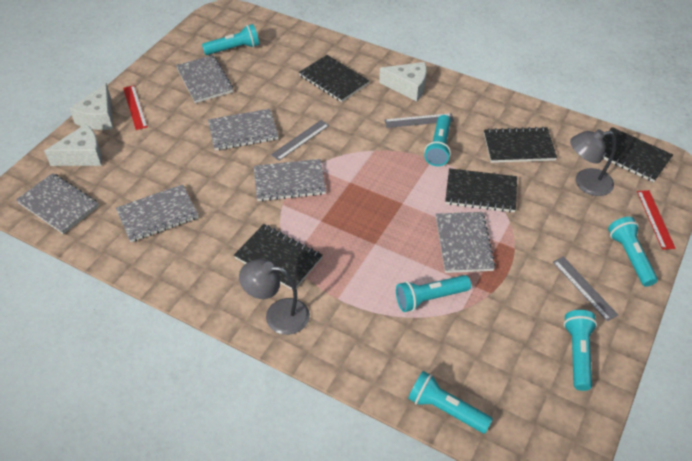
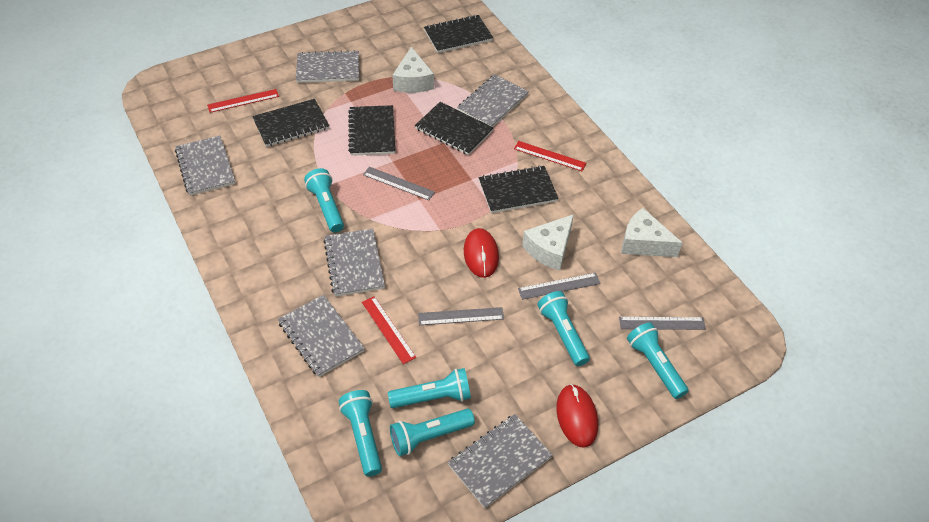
grey lamp: 2 -> 0
grey ruler: 3 -> 4
red mouse: 0 -> 2
red ruler: 2 -> 3

